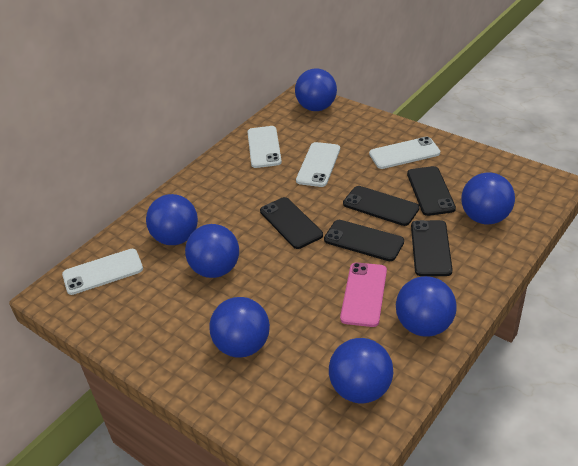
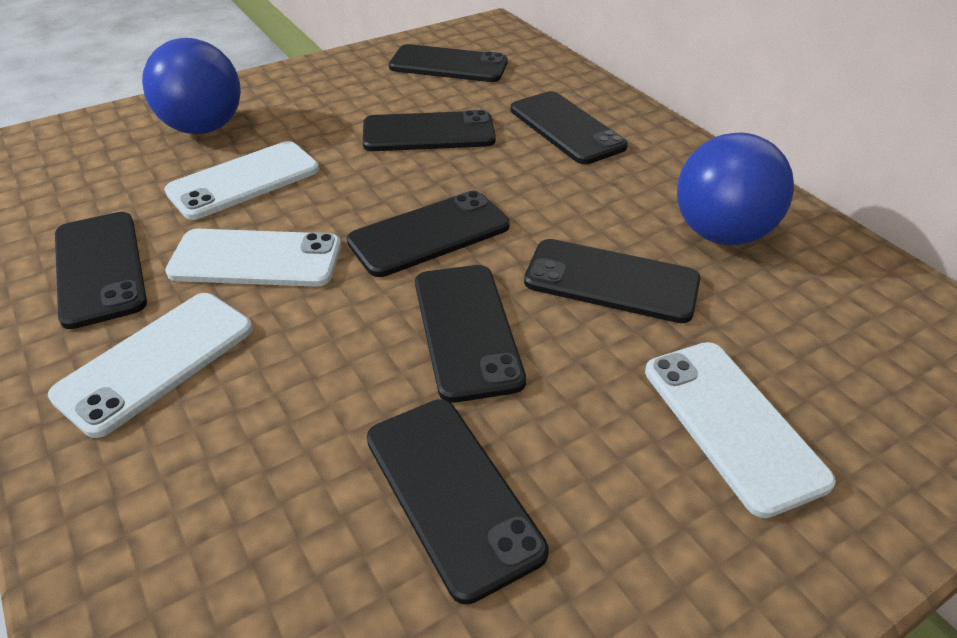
black phone: 5 -> 8
blue ball: 7 -> 2
pink phone: 1 -> 0

